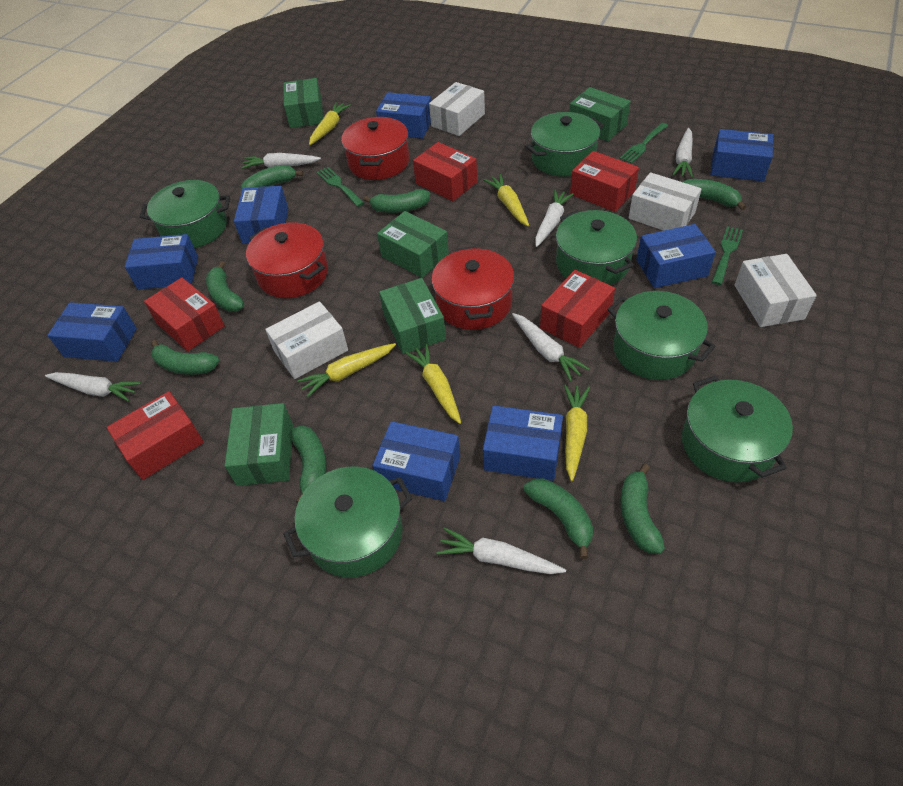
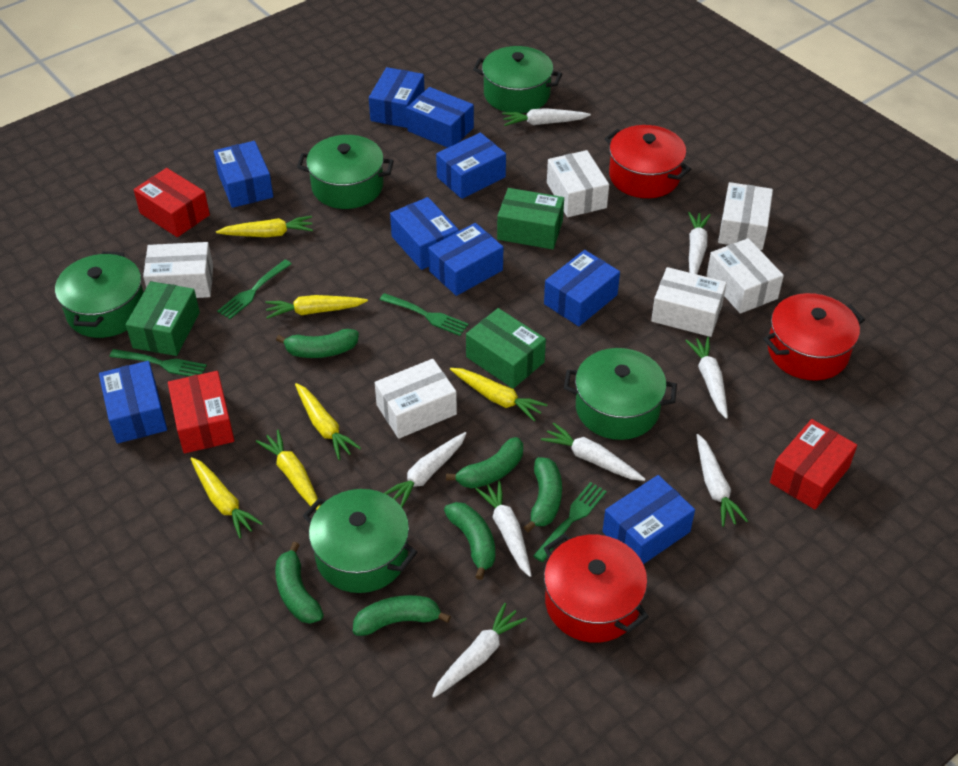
blue box: 8 -> 9
green banana: 8 -> 6
green box: 5 -> 3
green fork: 3 -> 4
green pot: 6 -> 5
red box: 5 -> 3
white box: 4 -> 6
white carrot: 6 -> 8
yellow carrot: 5 -> 6

